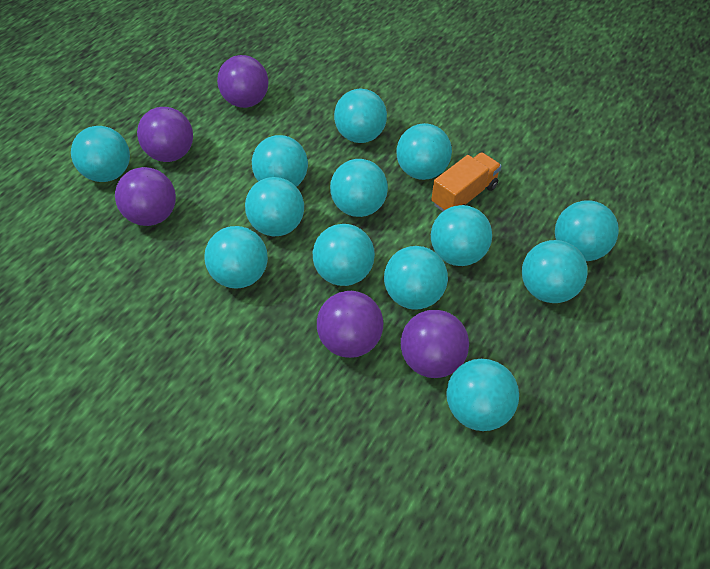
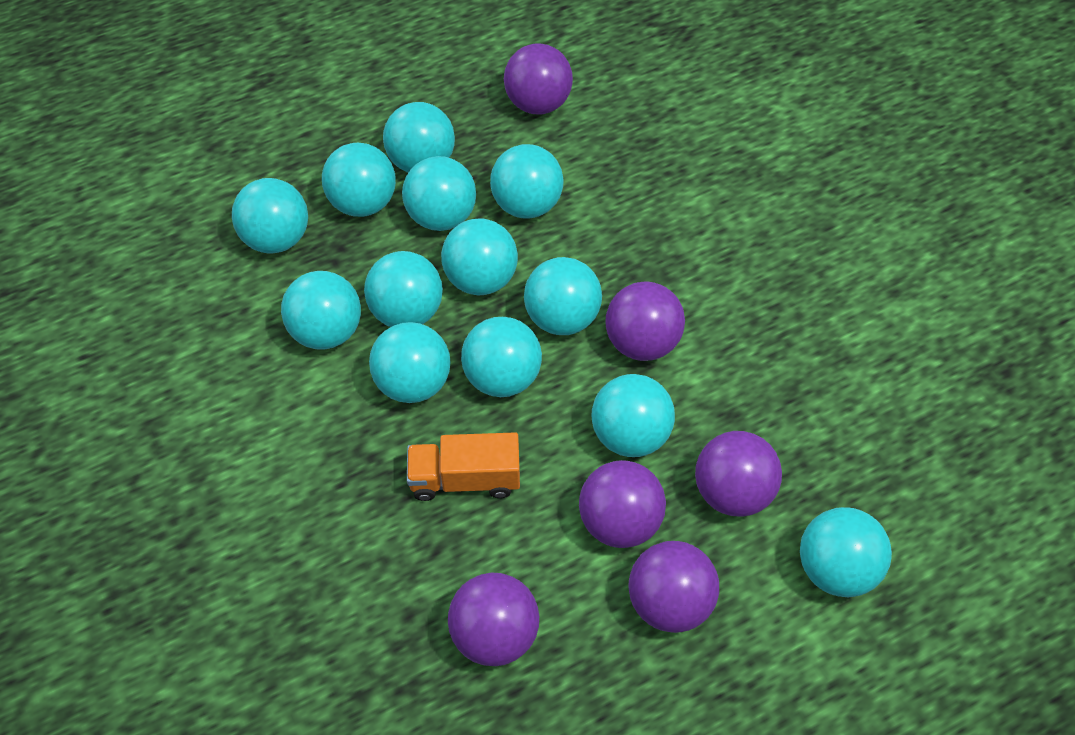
purple ball: 5 -> 6

